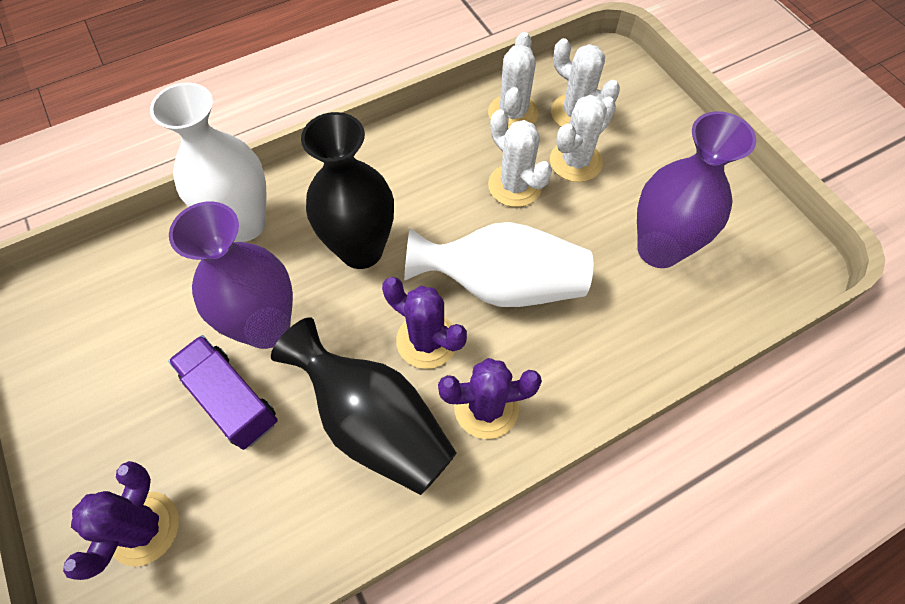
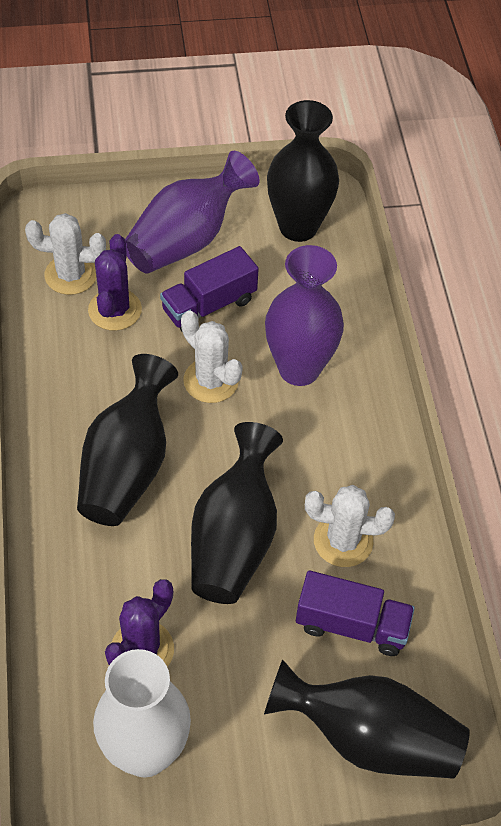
black vase: 2 -> 4
purple cactus: 3 -> 2
purple truck: 1 -> 2
white cactus: 4 -> 3
white vase: 2 -> 1

